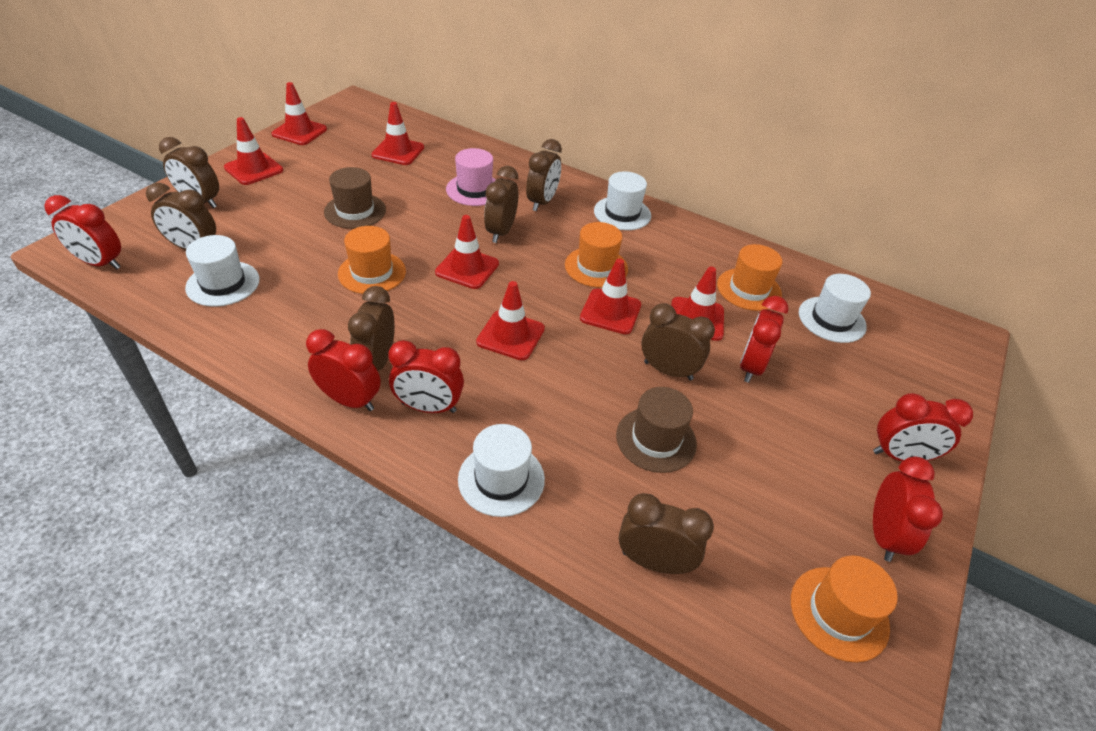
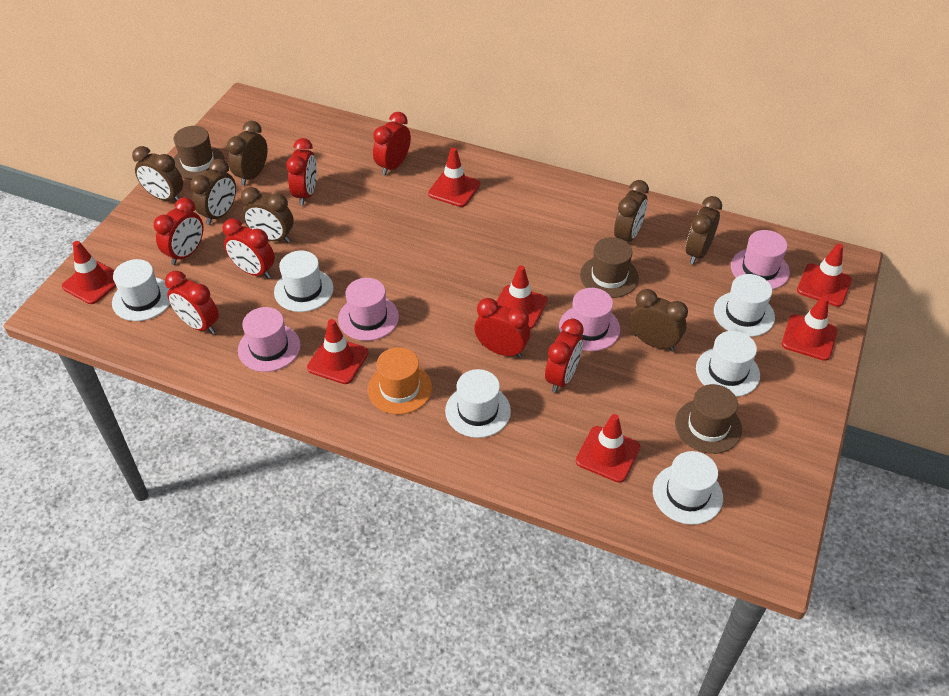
brown hat: 2 -> 3
orange hat: 4 -> 1
pink hat: 1 -> 4
red clock: 6 -> 7
white hat: 4 -> 6

